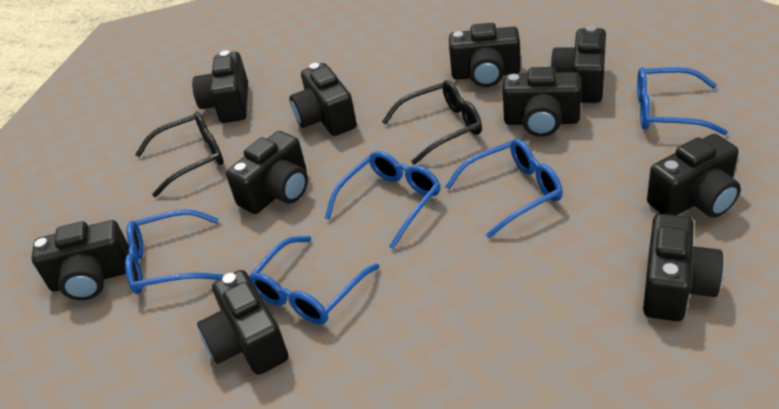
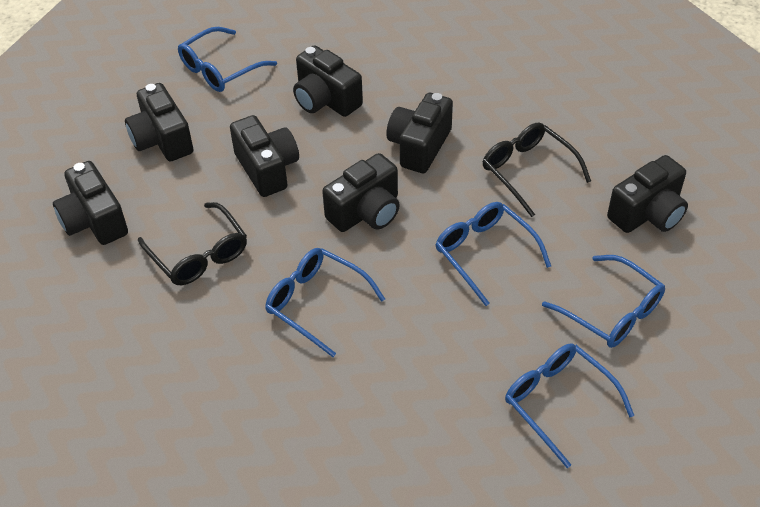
black camera: 10 -> 7

